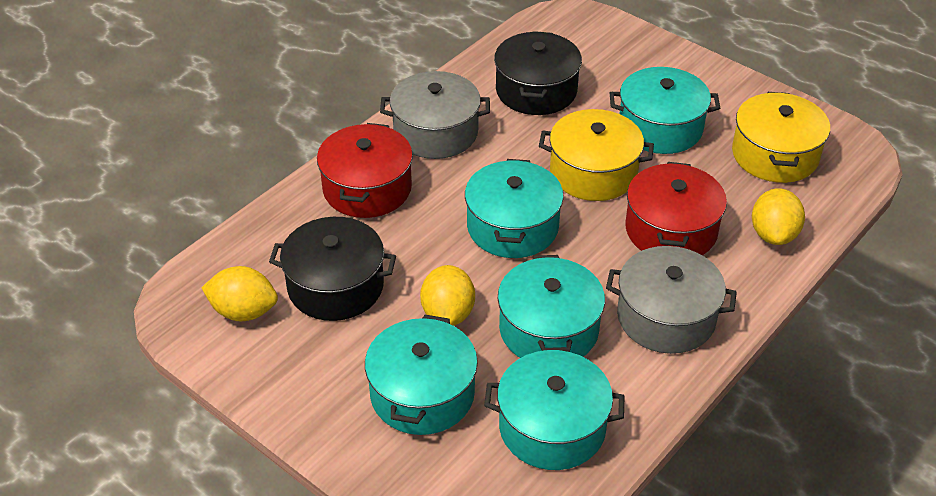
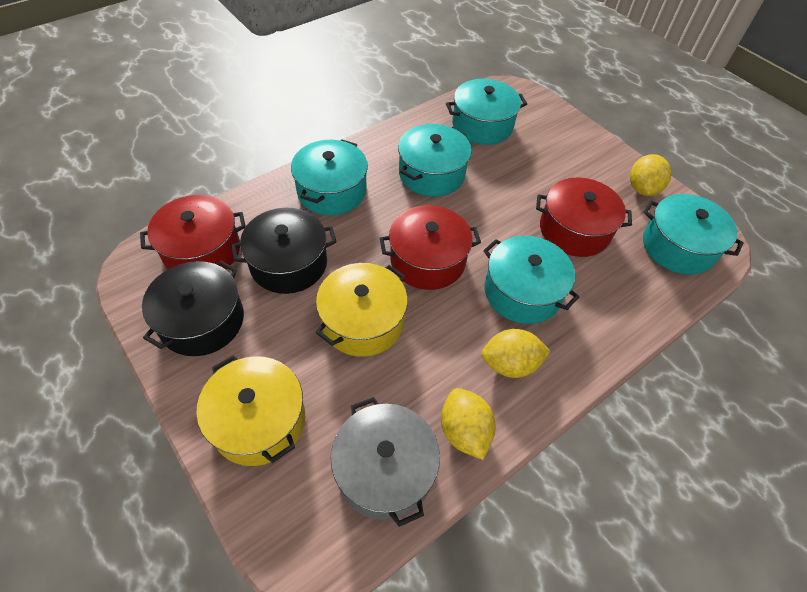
grey pot: 2 -> 1
red pot: 2 -> 3

